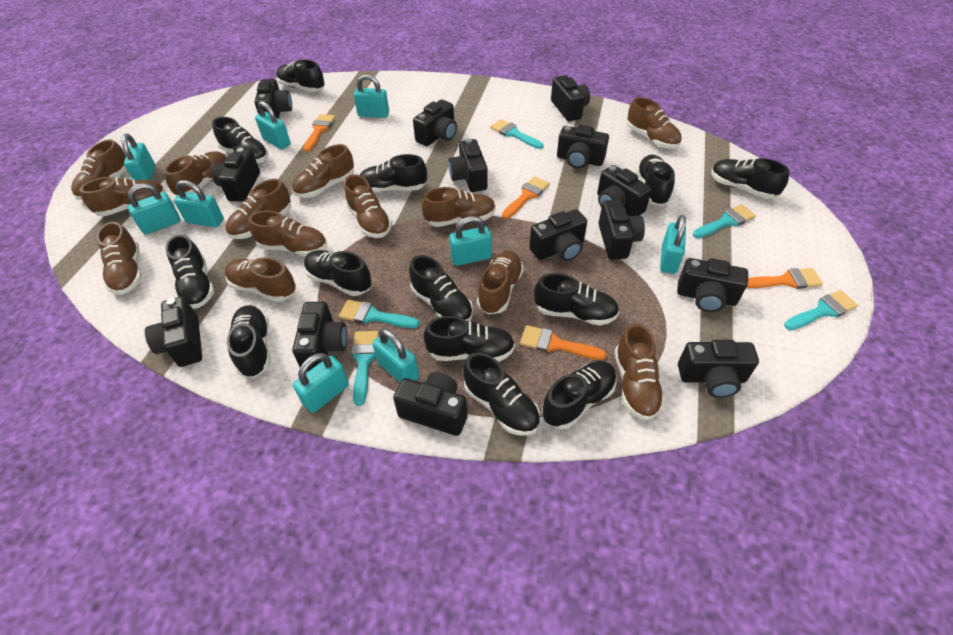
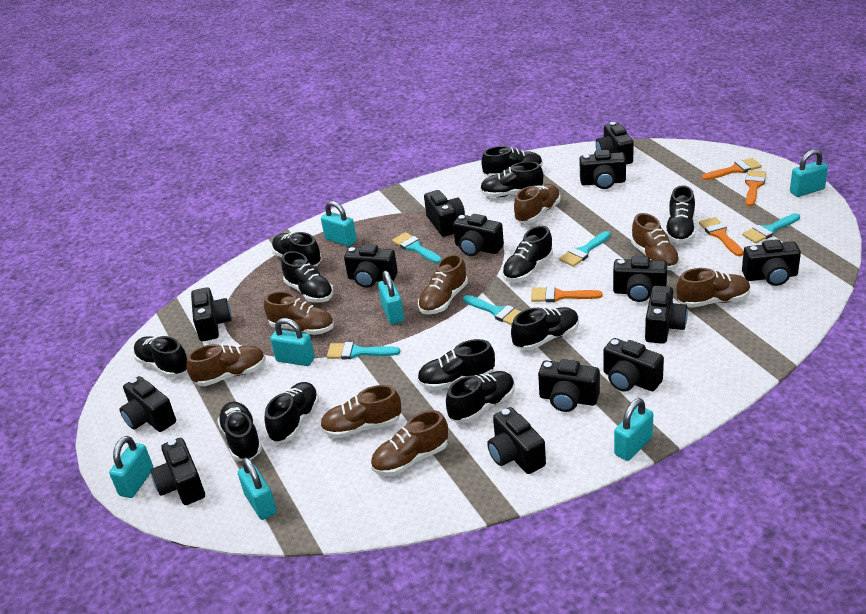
black shoe: 13 -> 12
brown shoe: 13 -> 8
turquoise padlock: 9 -> 7

